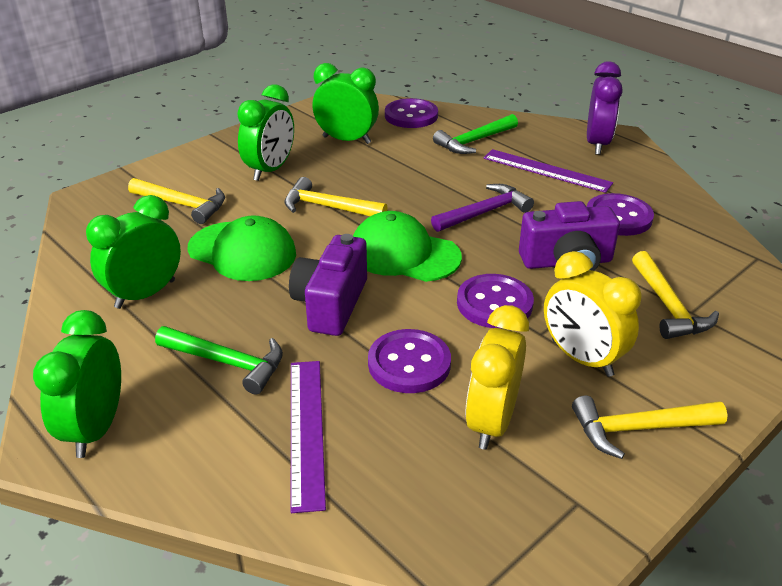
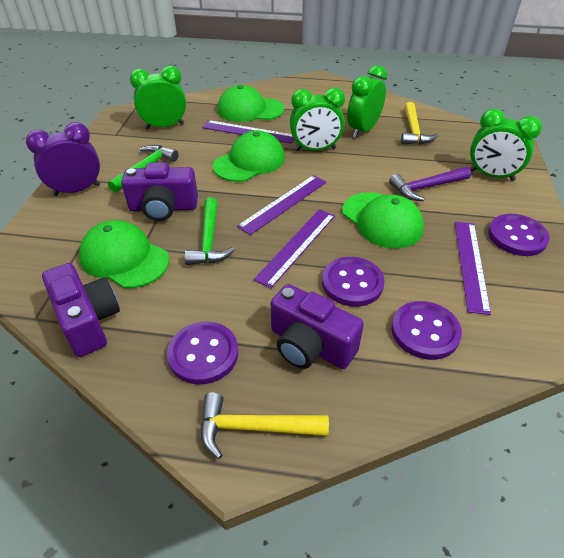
green cap: 2 -> 4
purple camera: 2 -> 3
purple ruler: 2 -> 4
yellow clock: 2 -> 0
yellow hammer: 4 -> 2

